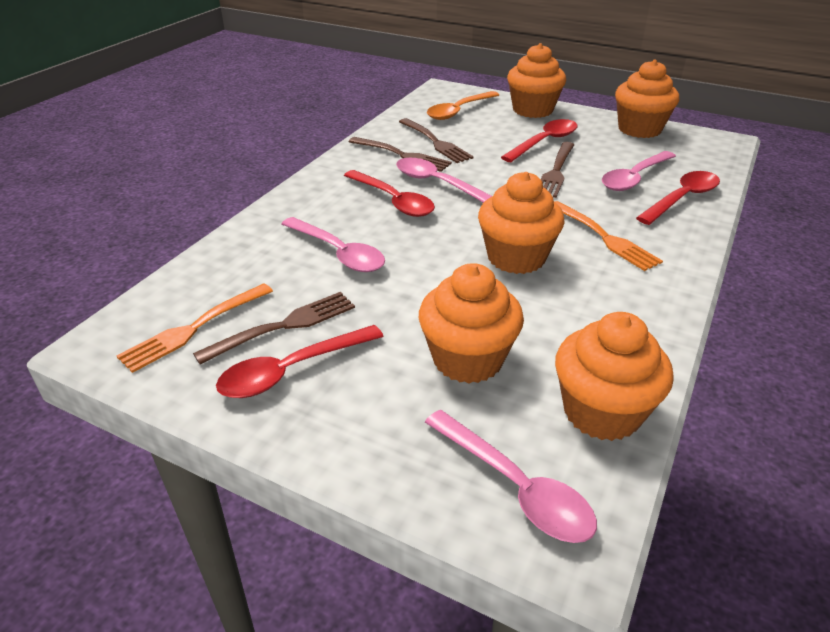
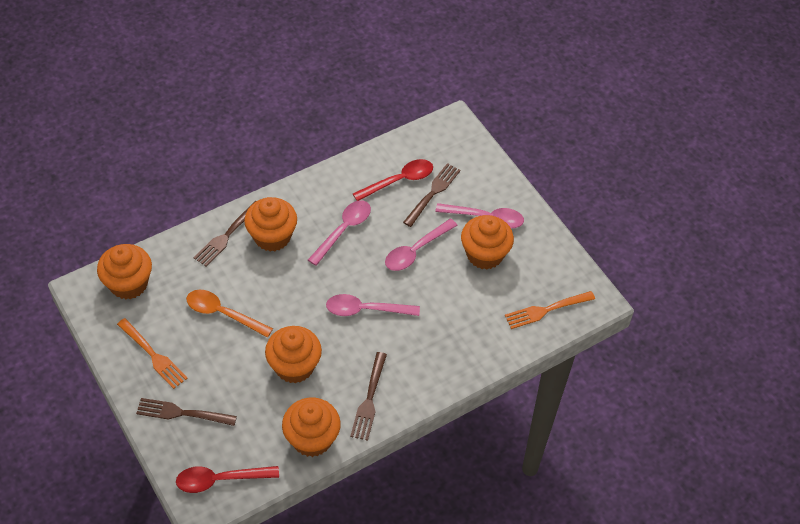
red spoon: 4 -> 2

